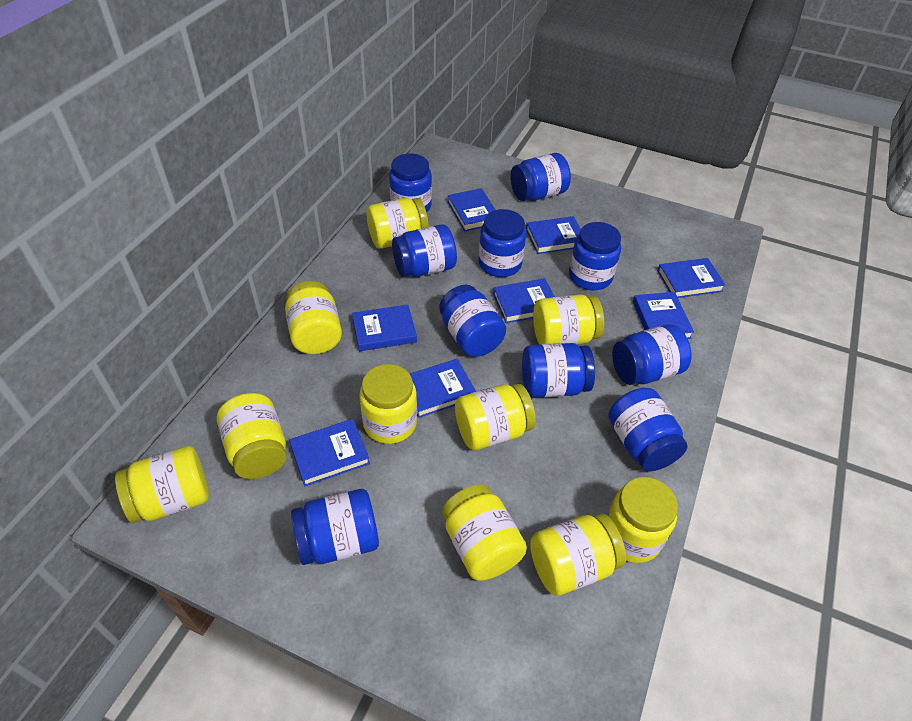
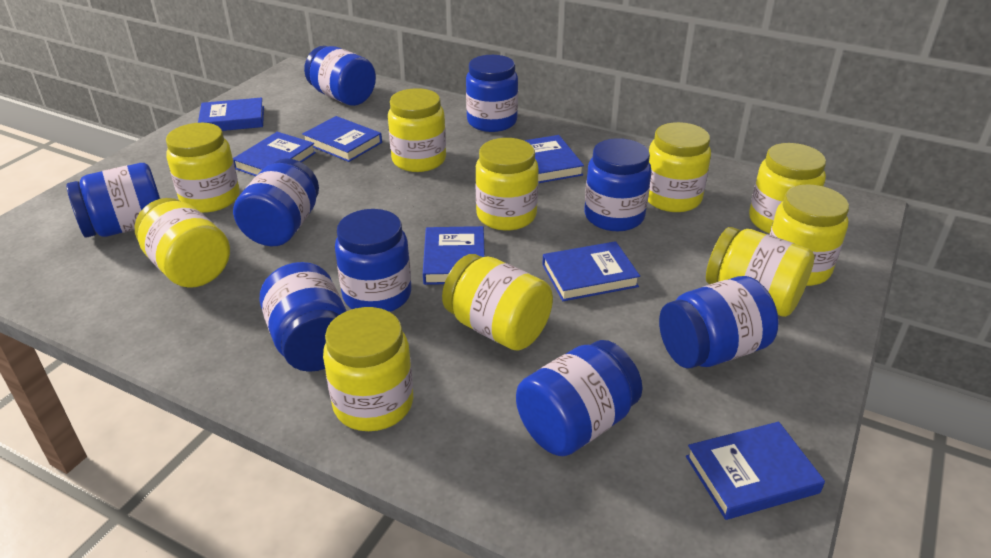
blue book: 8 -> 7
blue jar: 10 -> 9

